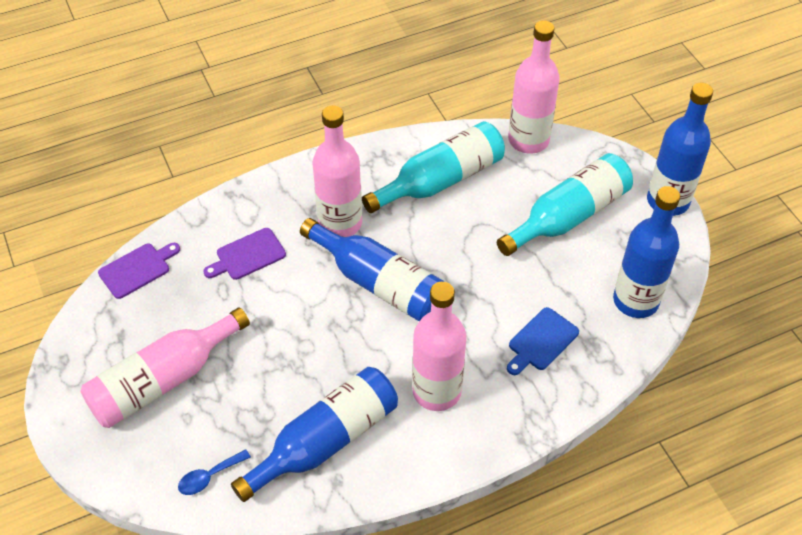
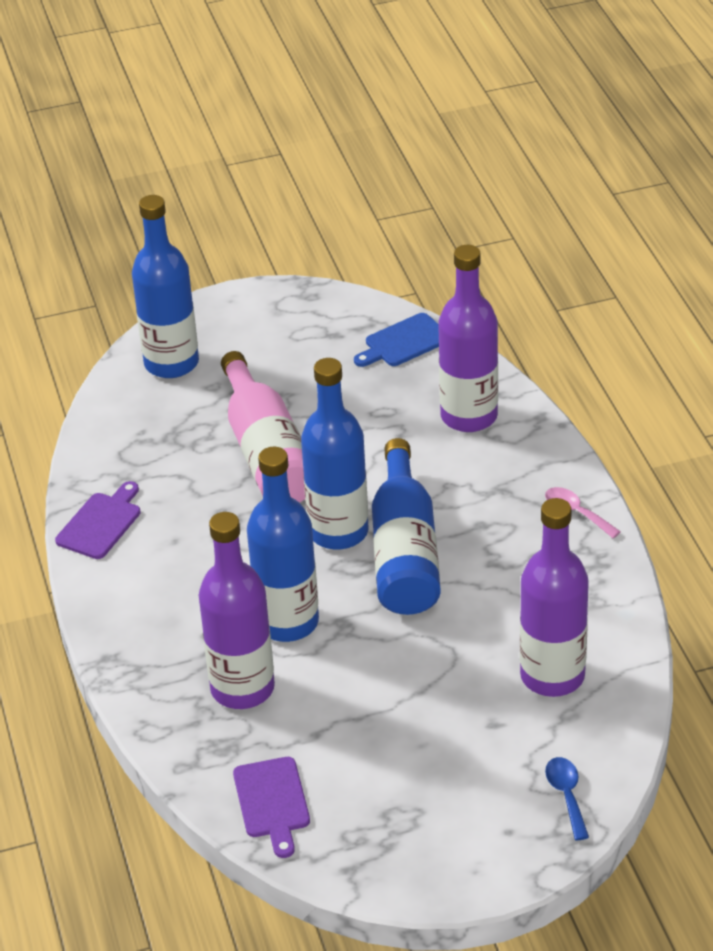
pink bottle: 4 -> 1
pink spoon: 0 -> 1
purple bottle: 0 -> 3
turquoise bottle: 2 -> 0

